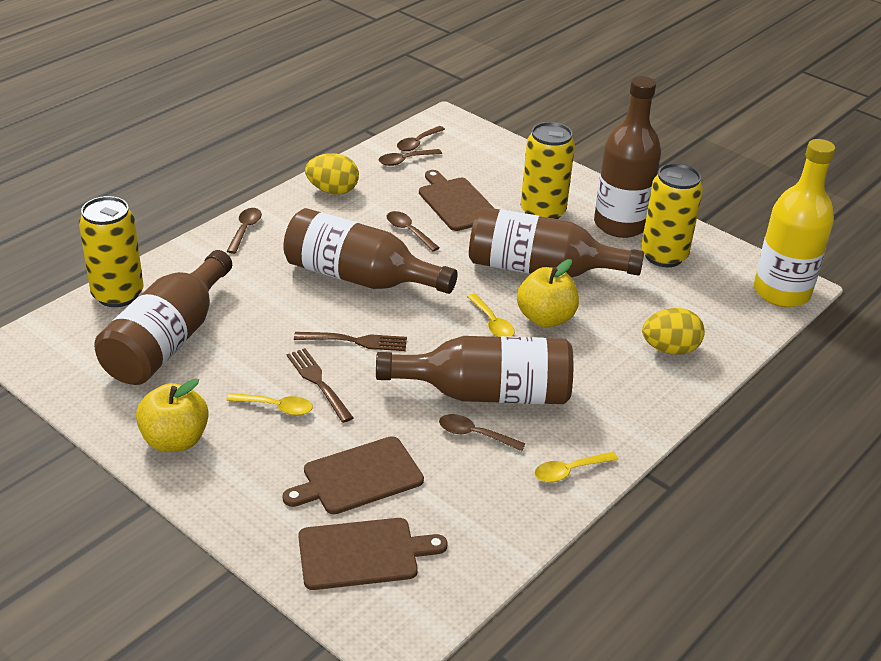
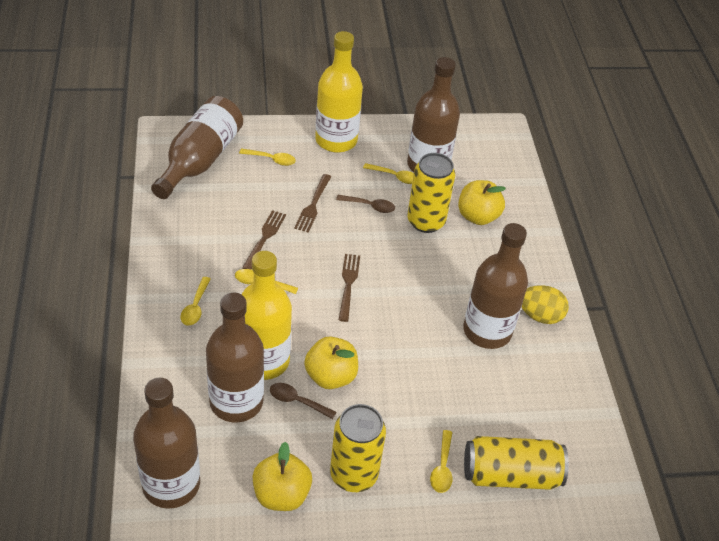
brown cutting board: 3 -> 0
brown fork: 2 -> 3
brown spoon: 5 -> 2
yellow apple: 2 -> 3
yellow bottle: 1 -> 2
yellow egg: 2 -> 1
yellow spoon: 3 -> 5

